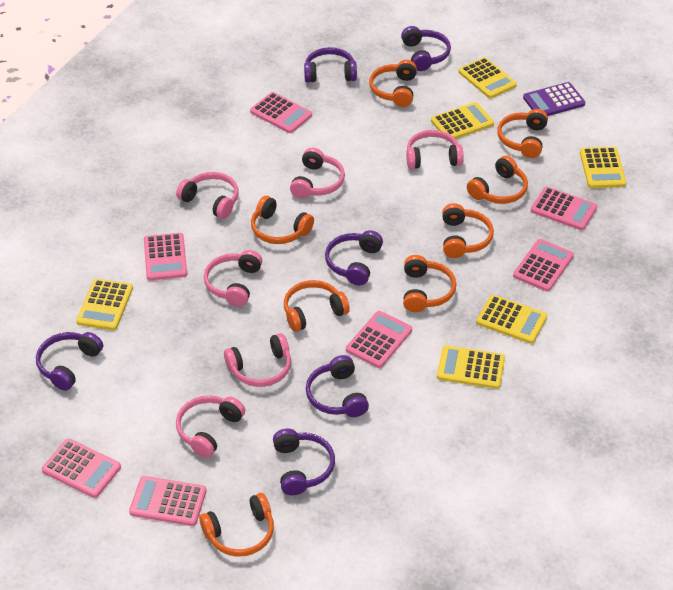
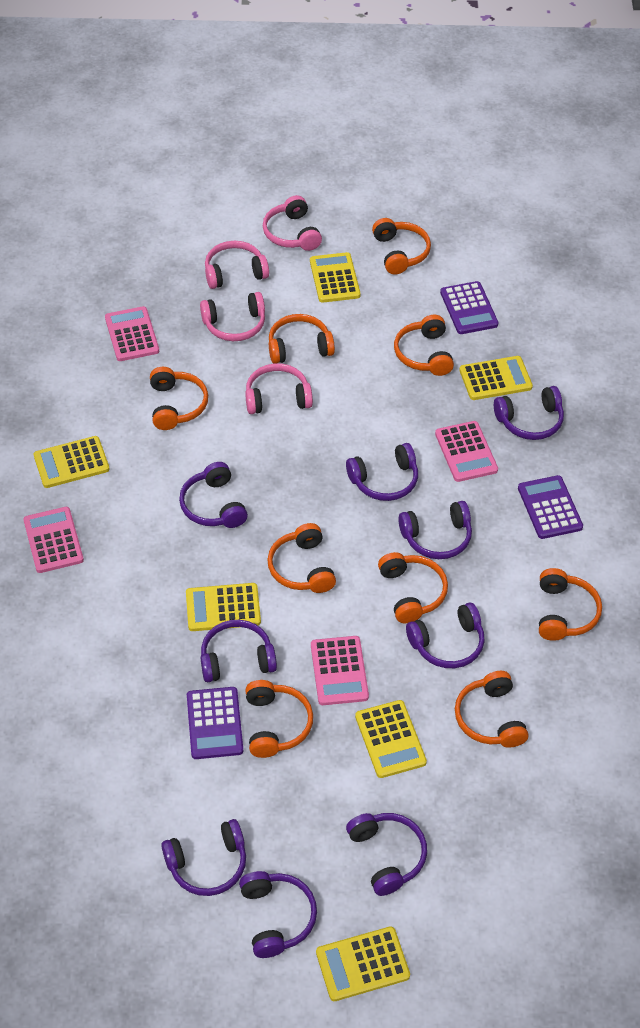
orange headphones: 8 -> 9
pink calculator: 7 -> 4
pink headphones: 6 -> 4
purple calculator: 1 -> 3
purple headphones: 6 -> 9

